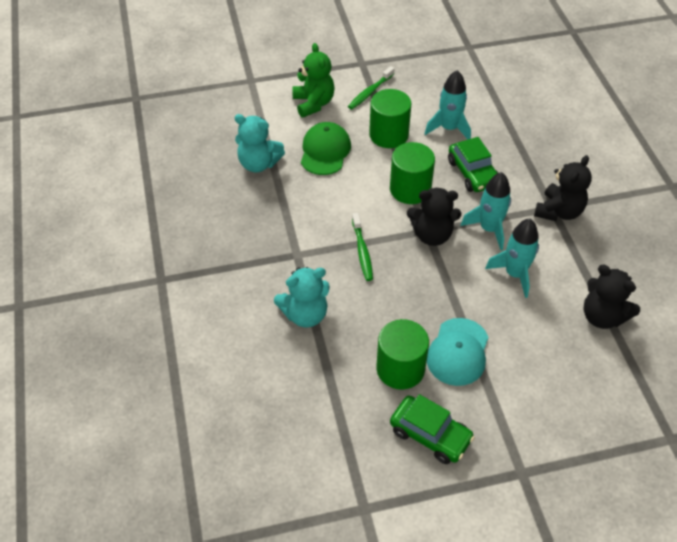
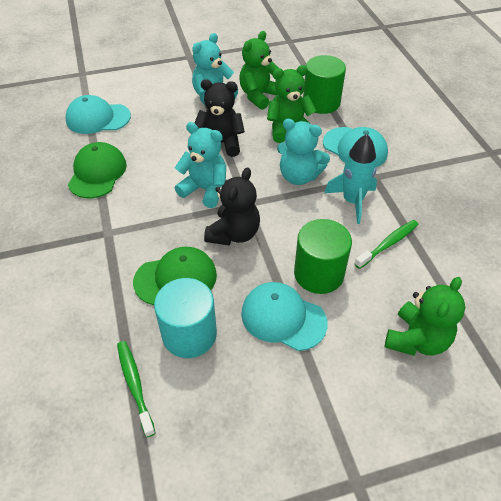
black teddy bear: 3 -> 2
green cap: 1 -> 2
green car: 2 -> 0
green cylinder: 3 -> 2
green teddy bear: 1 -> 3
turquoise cap: 1 -> 3
turquoise cylinder: 0 -> 1
turquoise rocket: 3 -> 1
turquoise teddy bear: 2 -> 3

